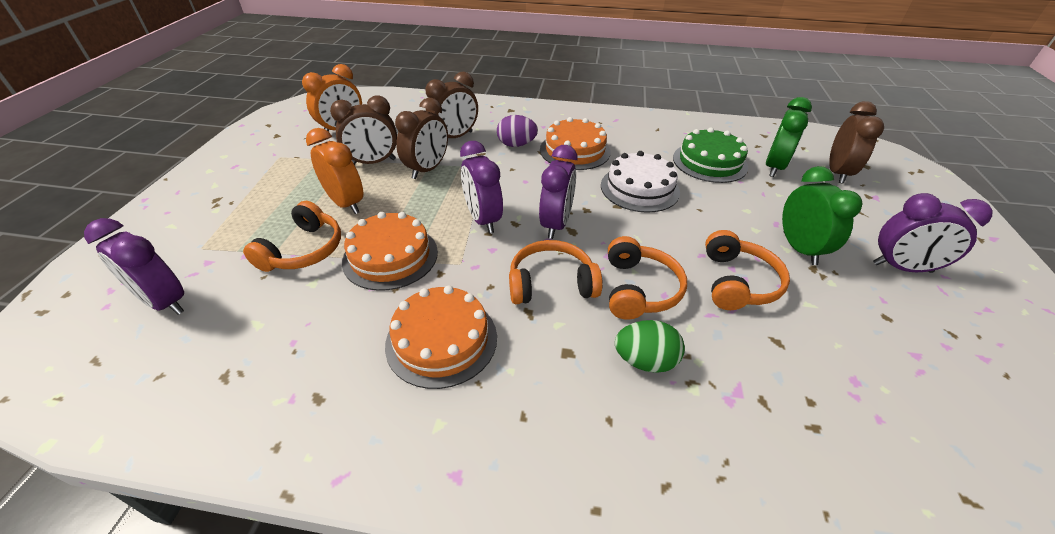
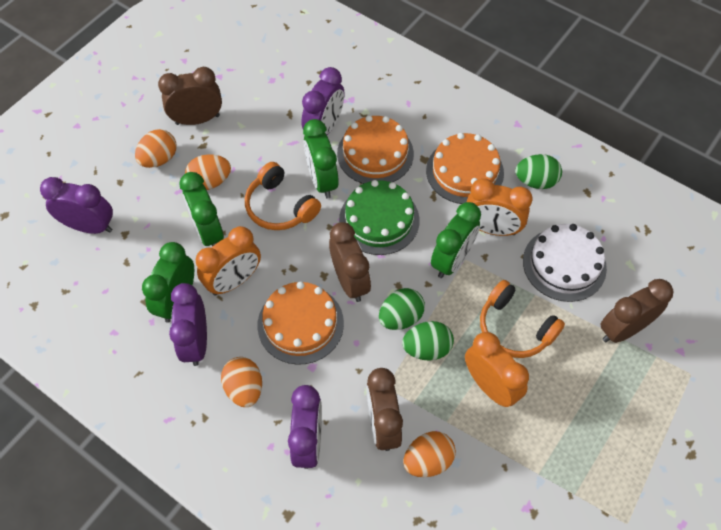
green clock: 2 -> 4
green egg: 1 -> 3
orange clock: 2 -> 3
orange egg: 0 -> 4
orange headphones: 4 -> 2
purple egg: 1 -> 0

